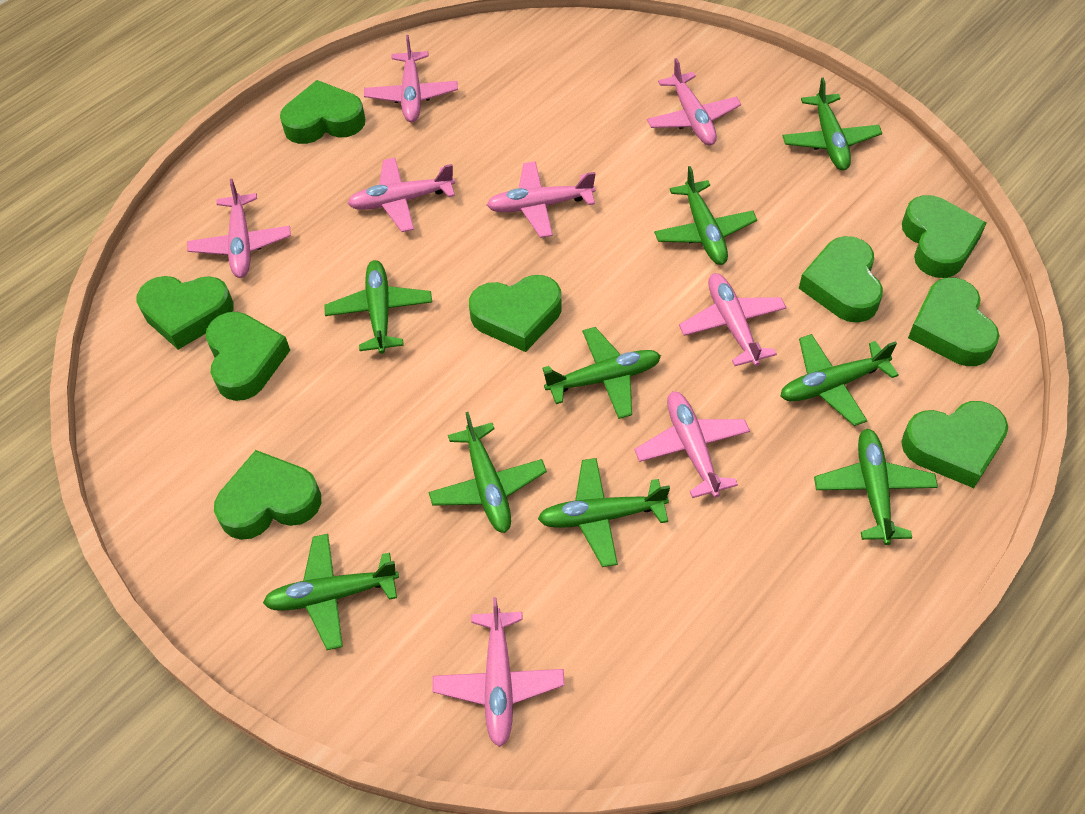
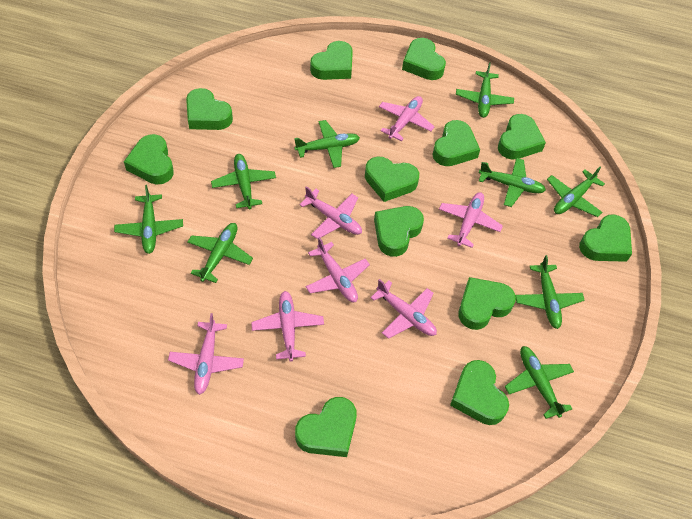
green heart: 9 -> 12
pink plane: 8 -> 7

